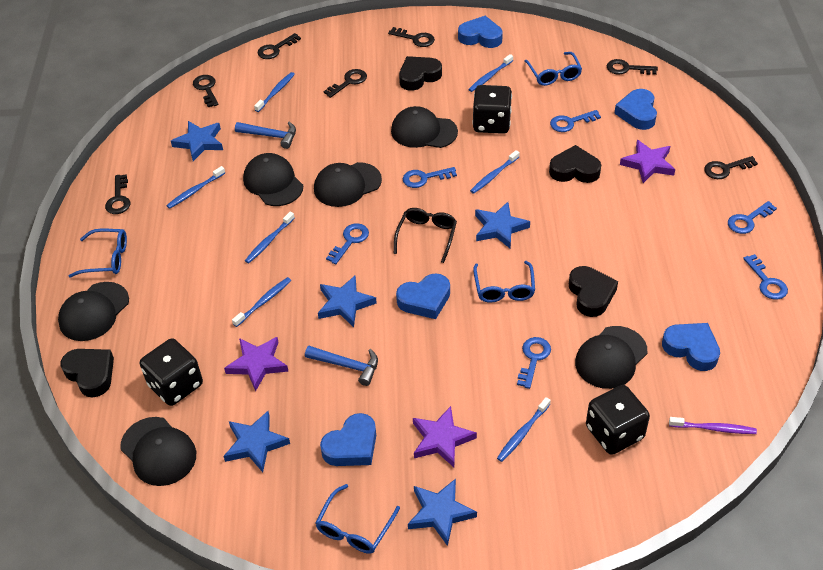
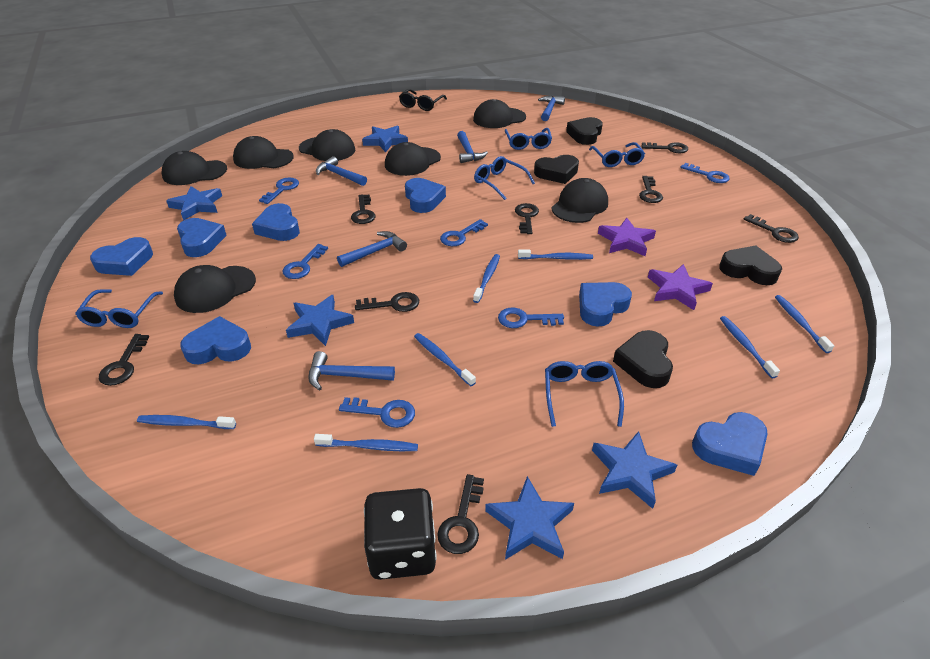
black cap: 6 -> 7
black dice: 3 -> 1
black key: 7 -> 8
blue glasses: 4 -> 5
blue hammer: 2 -> 5
blue heart: 5 -> 7
purple star: 3 -> 2
purple toothbrush: 1 -> 0

